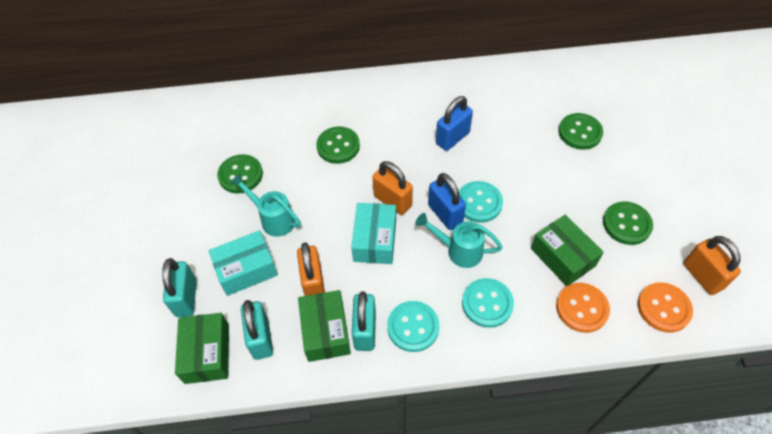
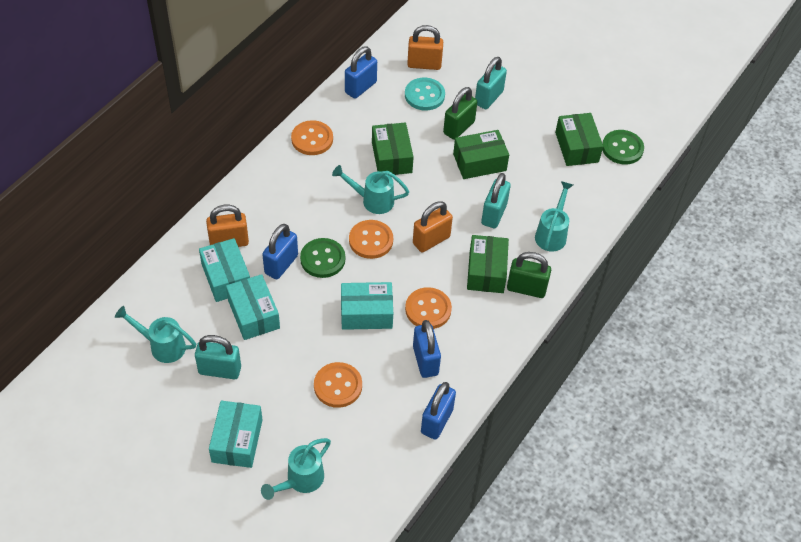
blue padlock: 2 -> 4
green box: 3 -> 4
green button: 4 -> 2
green padlock: 0 -> 2
orange button: 2 -> 4
turquoise box: 2 -> 4
turquoise button: 3 -> 1
turquoise watering can: 2 -> 4

